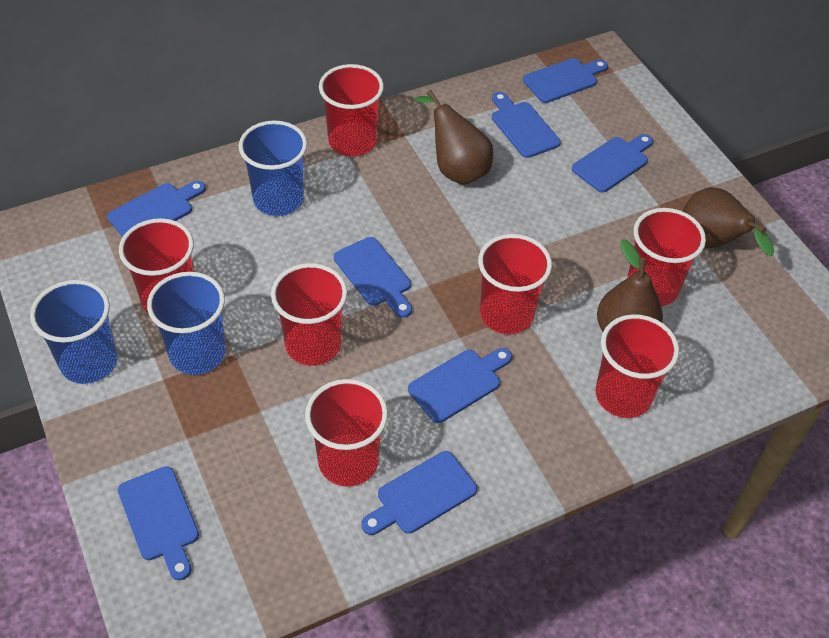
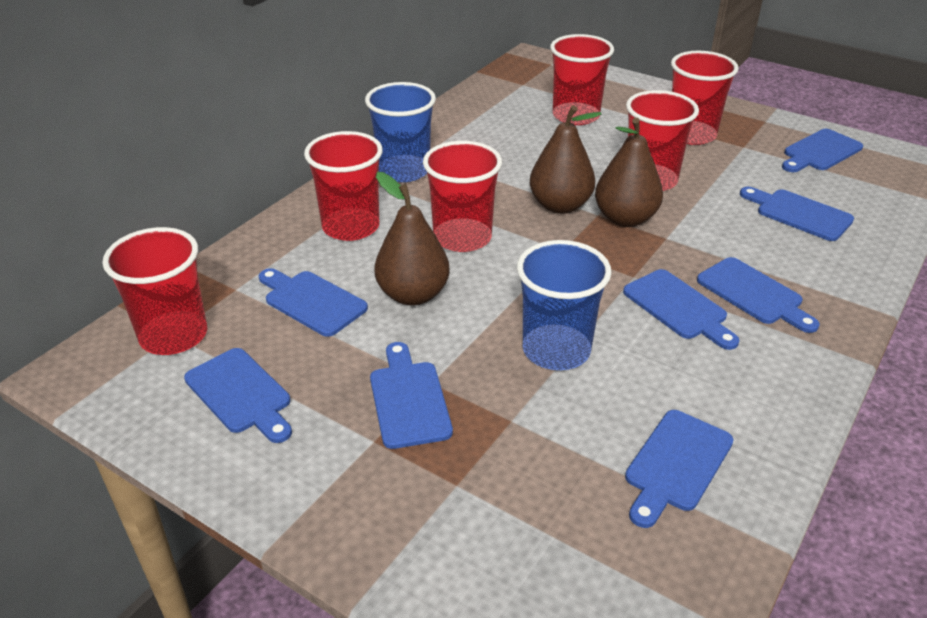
blue cup: 3 -> 2
red cup: 7 -> 6

